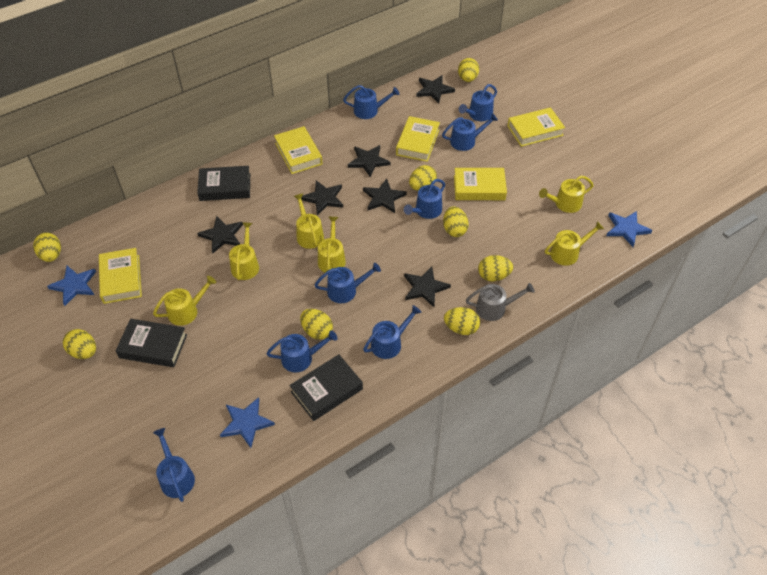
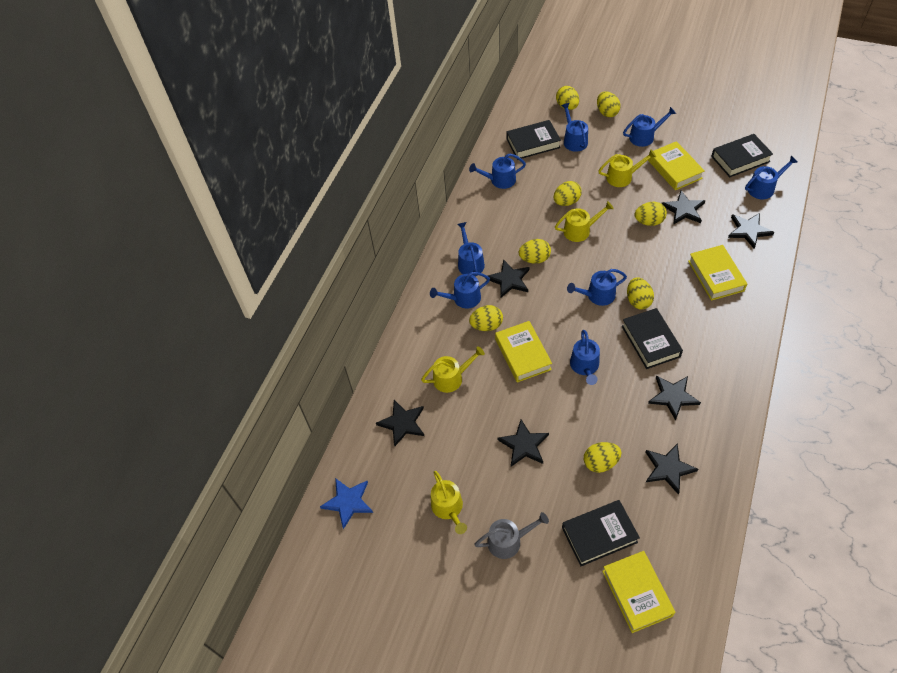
black book: 3 -> 4
black star: 6 -> 7
blue star: 3 -> 1
yellow book: 5 -> 4
yellow watering can: 6 -> 4

